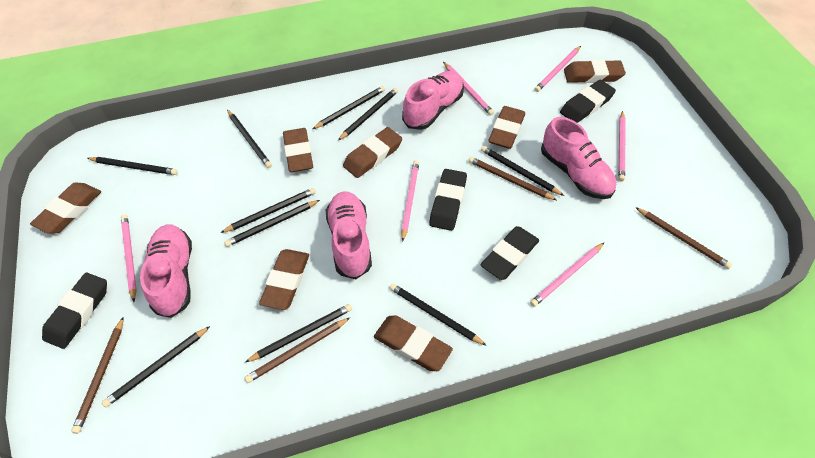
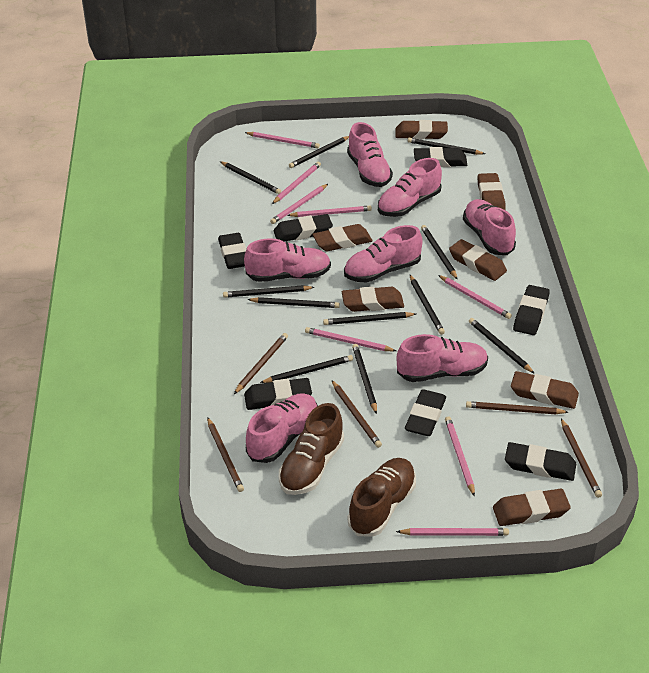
black eraser: 4 -> 7
black pencil: 10 -> 11
brown pencil: 4 -> 5
brown shoe: 0 -> 2
pink pencil: 6 -> 8
pink shoe: 4 -> 7

